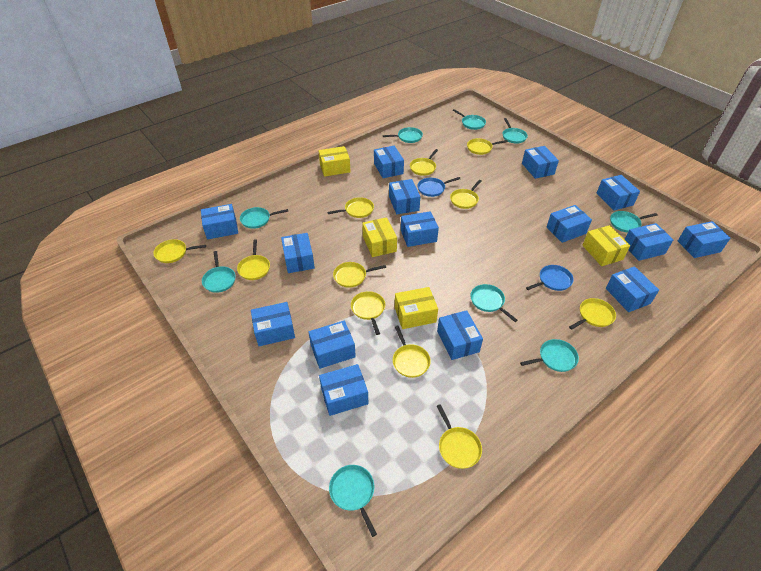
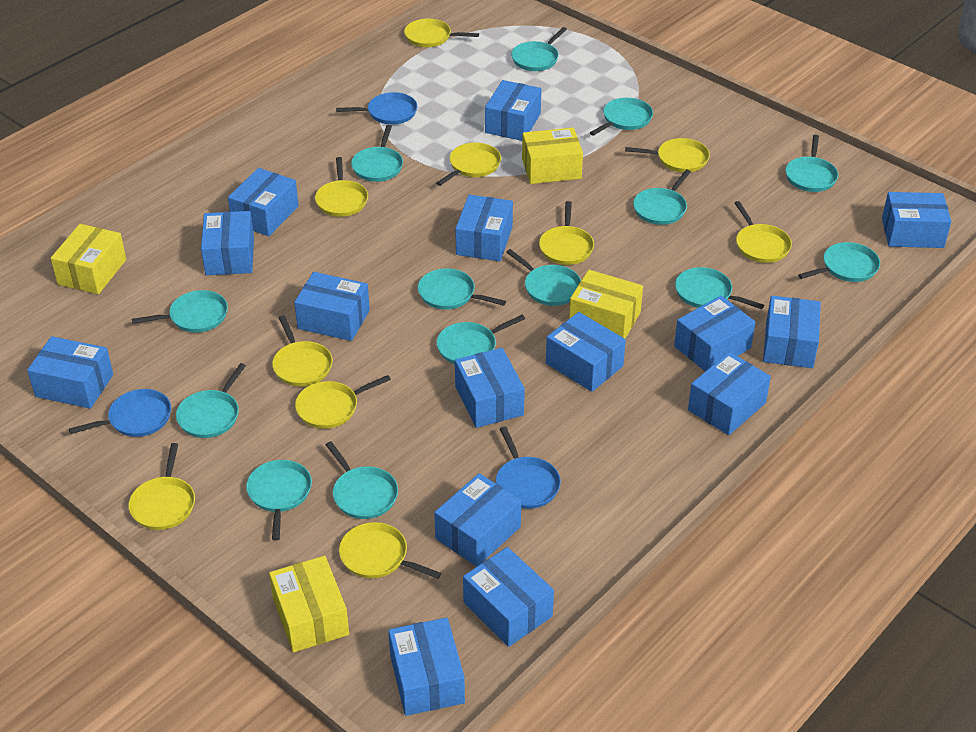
blue pan: 2 -> 3
turquoise pan: 9 -> 14
yellow pan: 11 -> 10

